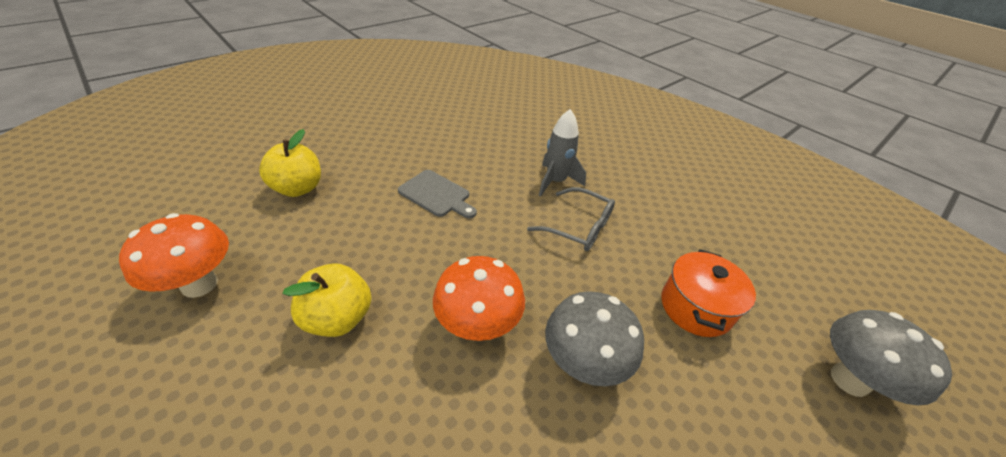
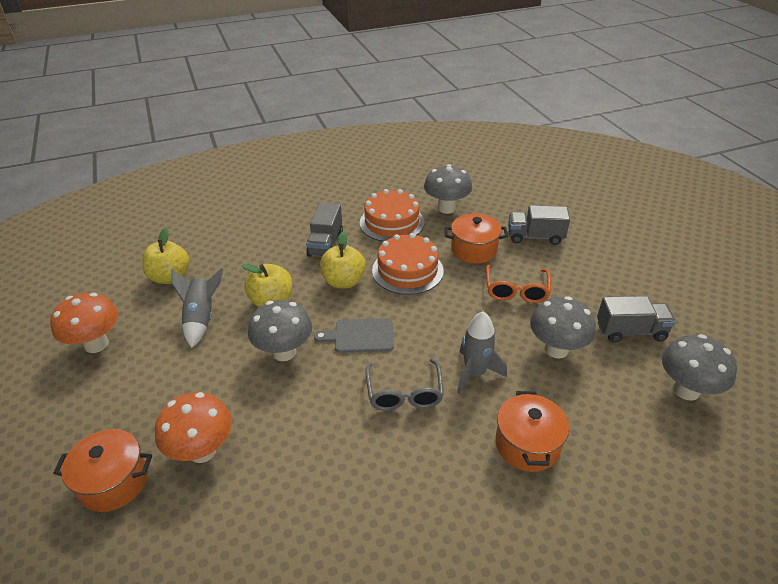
grey mushroom: 2 -> 4
grey rocket: 1 -> 2
grey truck: 0 -> 3
orange cake: 0 -> 2
orange glasses: 0 -> 1
orange pot: 1 -> 3
yellow apple: 2 -> 3

